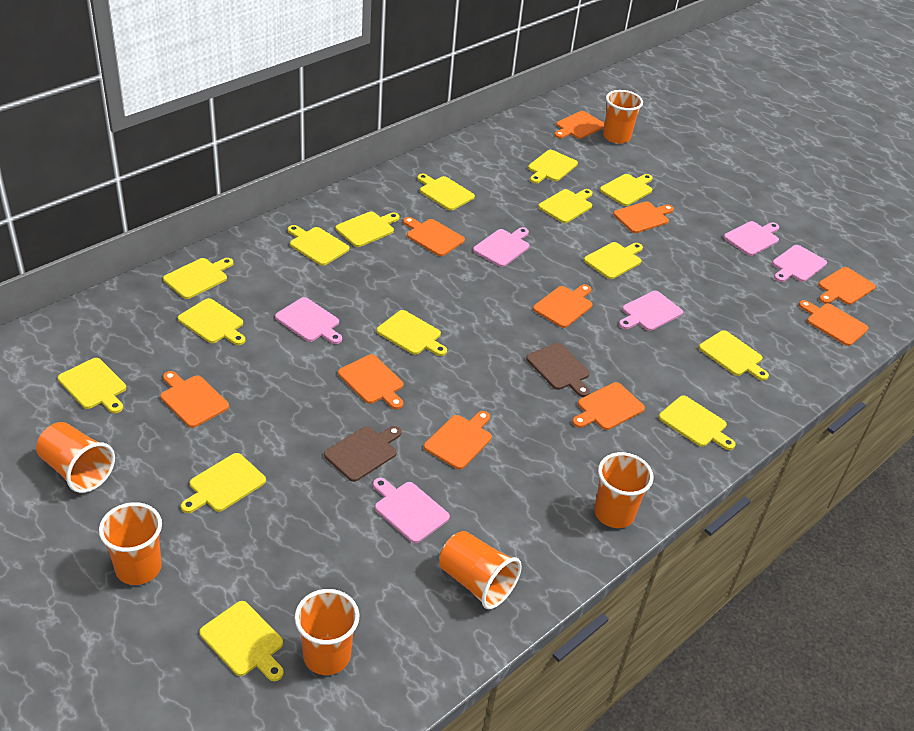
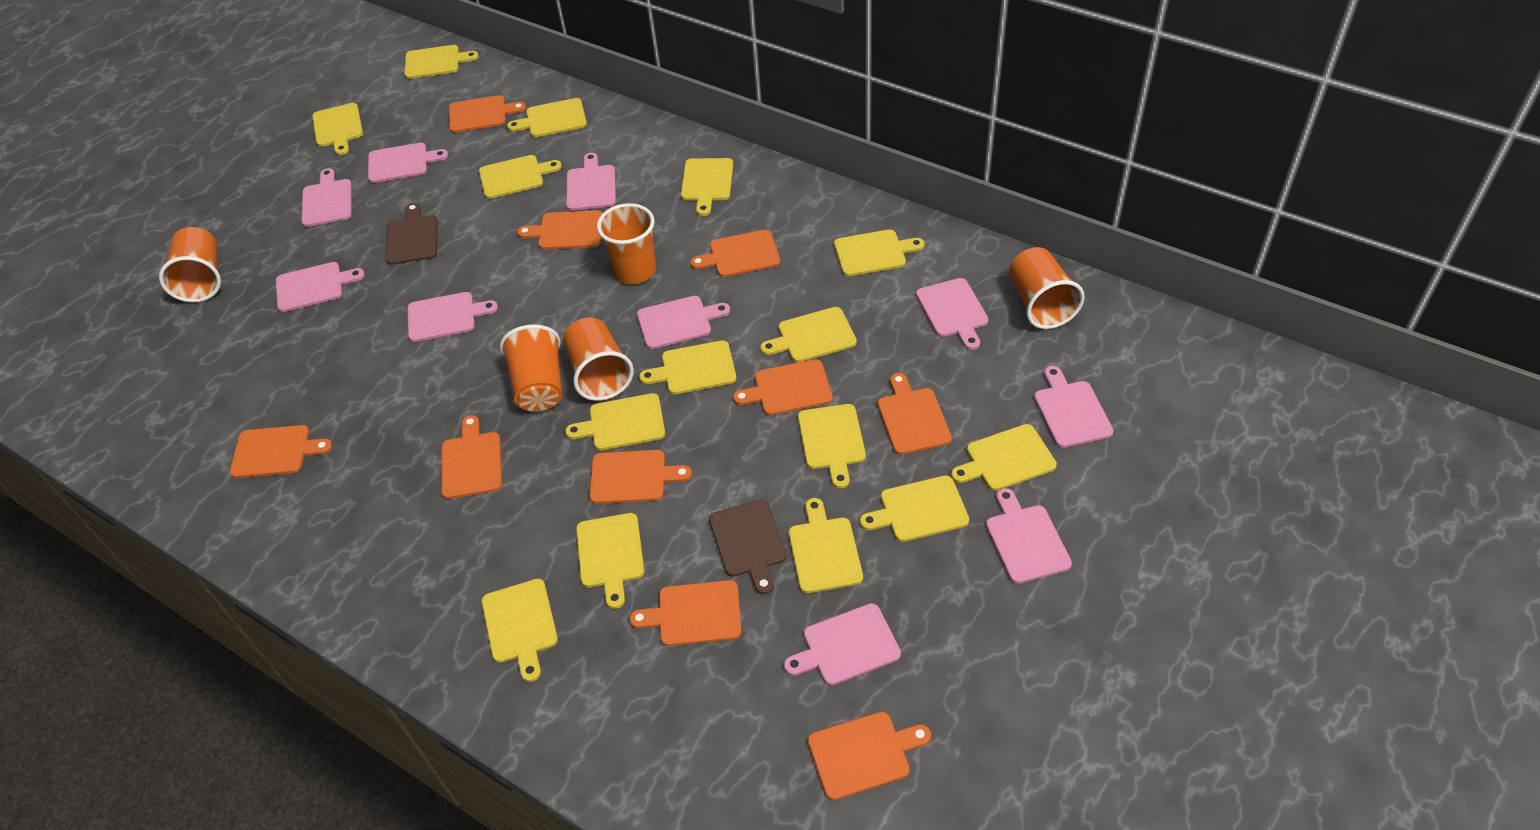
orange cup: 6 -> 5
pink cutting board: 6 -> 10

